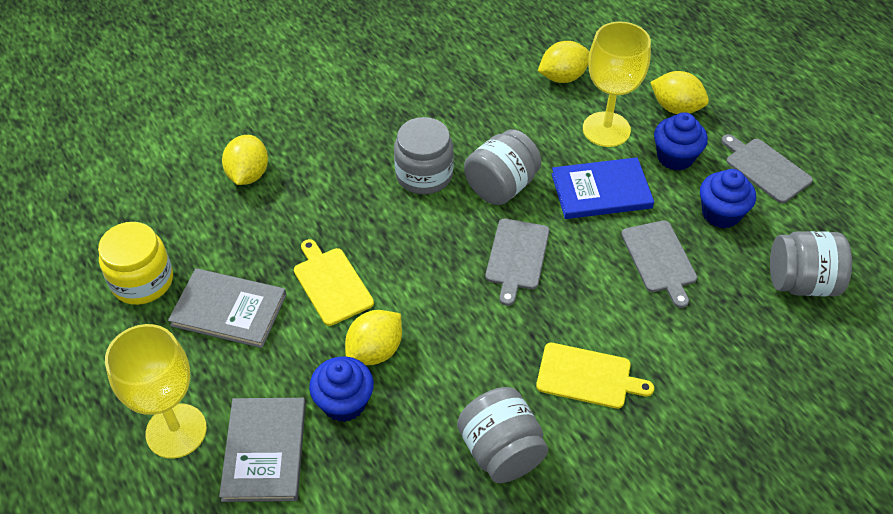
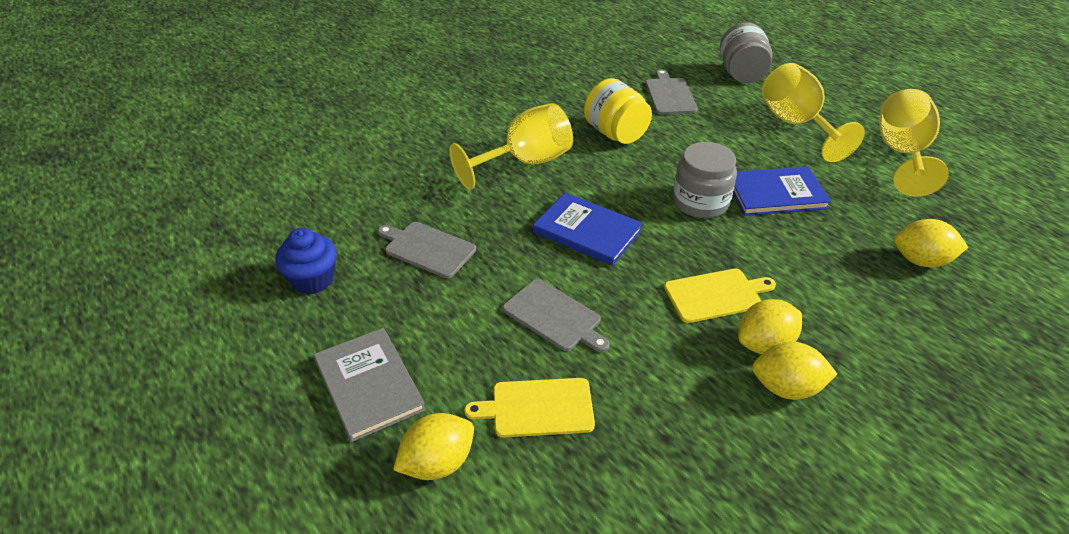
blue book: 1 -> 2
blue cupcake: 3 -> 1
grey book: 2 -> 1
grey jar: 4 -> 2
yellow goblet: 2 -> 3

